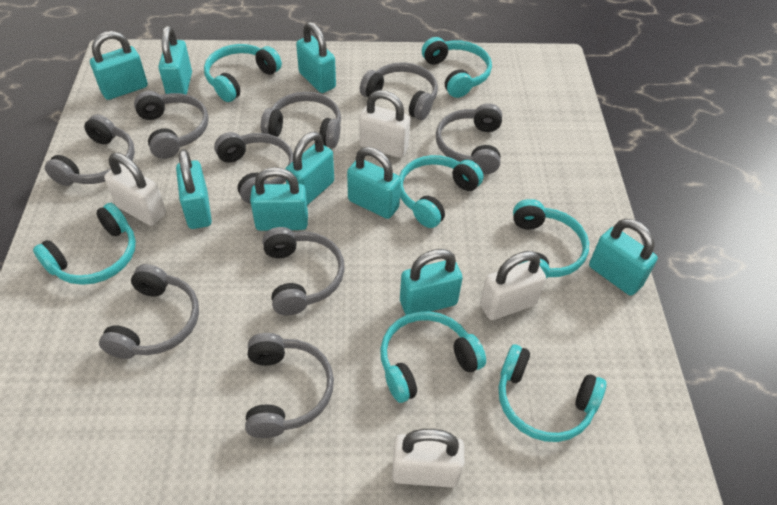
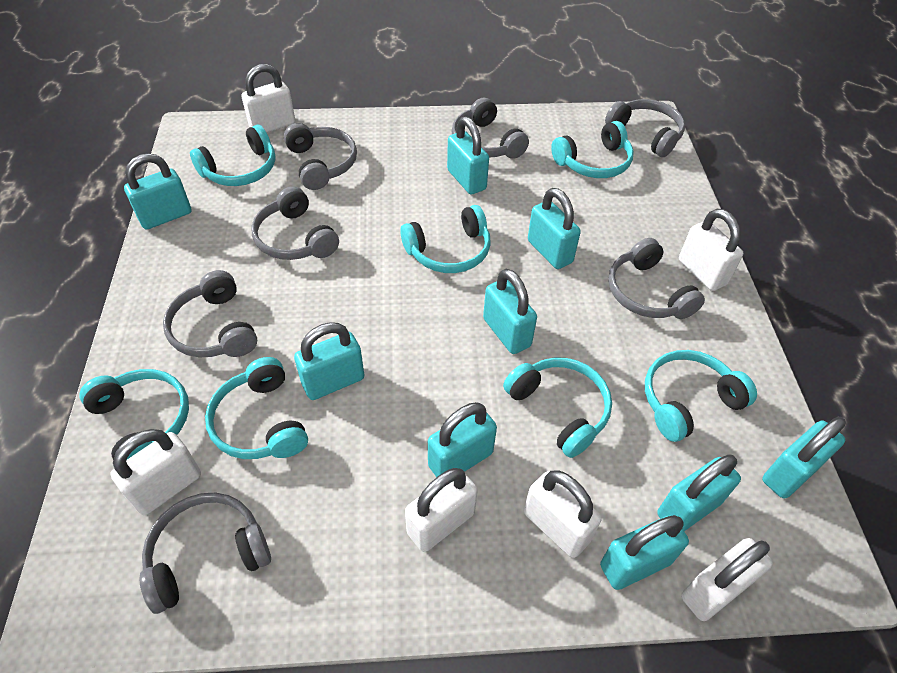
grey headphones: 9 -> 7
white padlock: 4 -> 6

